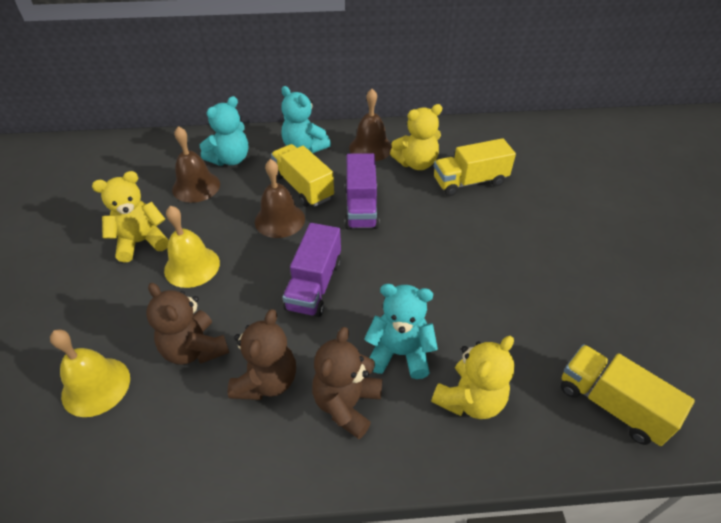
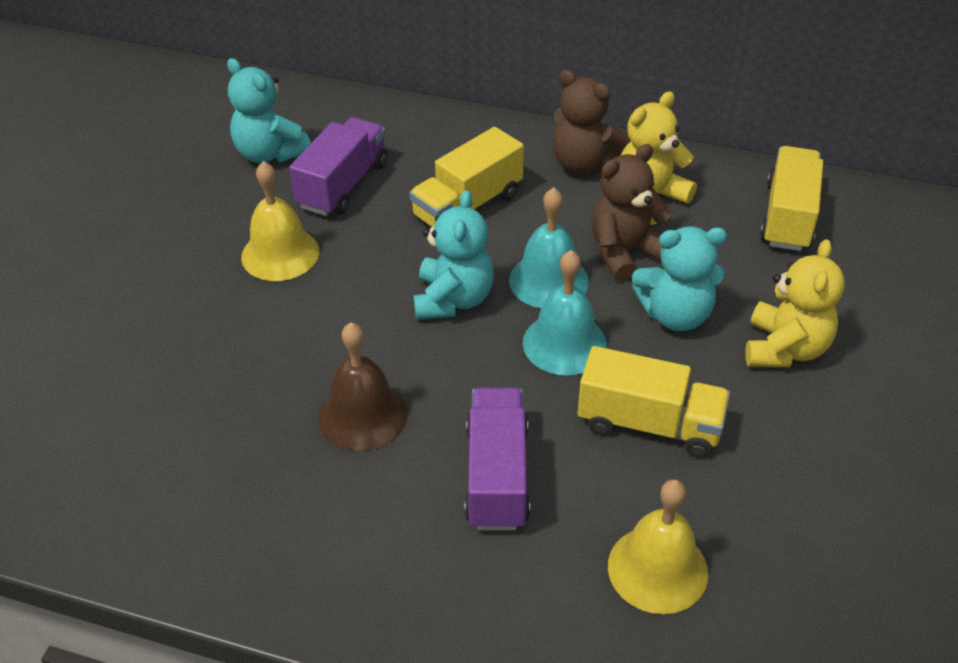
brown bell: 3 -> 1
brown teddy bear: 3 -> 2
turquoise bell: 0 -> 2
yellow teddy bear: 3 -> 2

